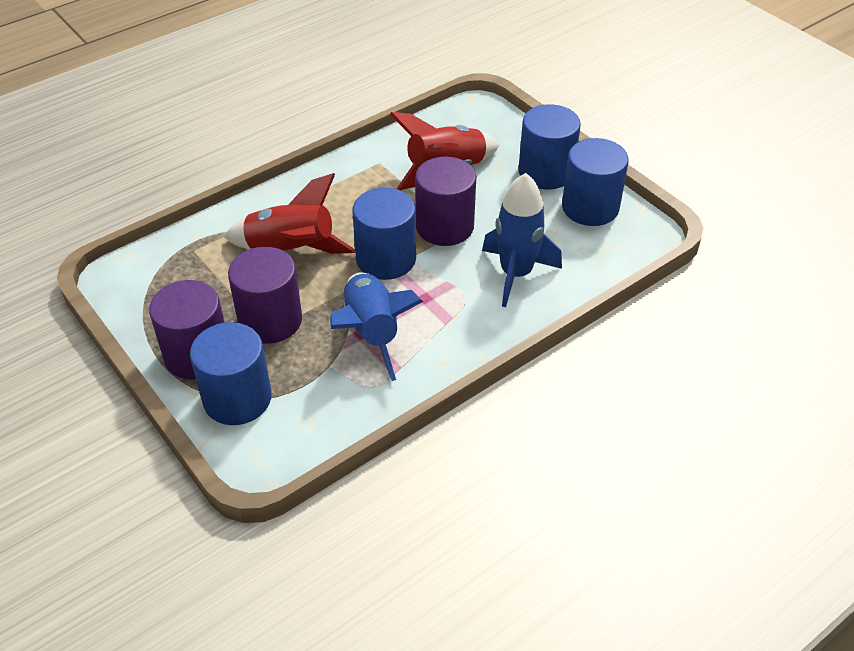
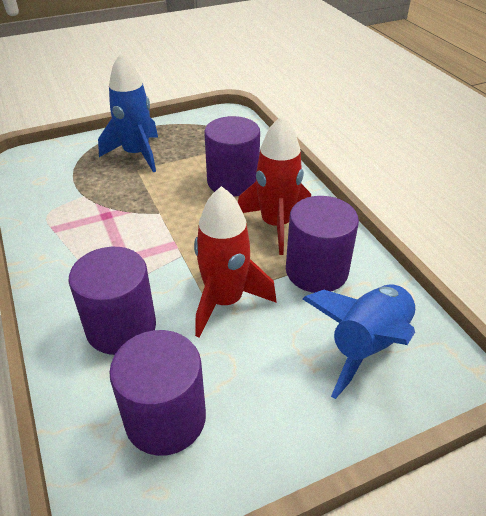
blue cylinder: 4 -> 0
purple cylinder: 3 -> 4

